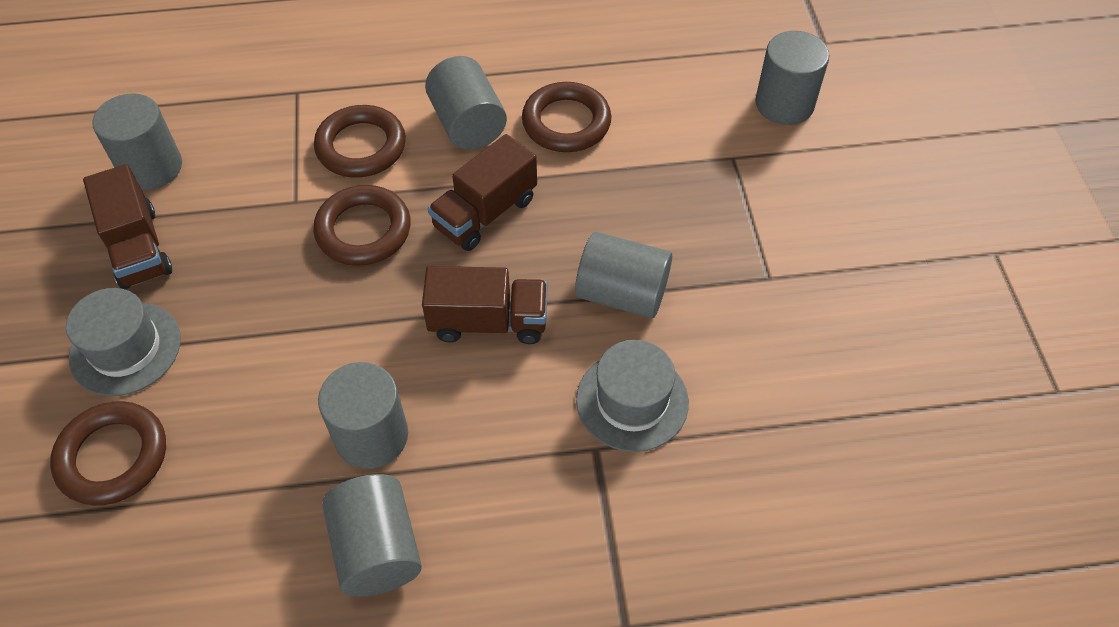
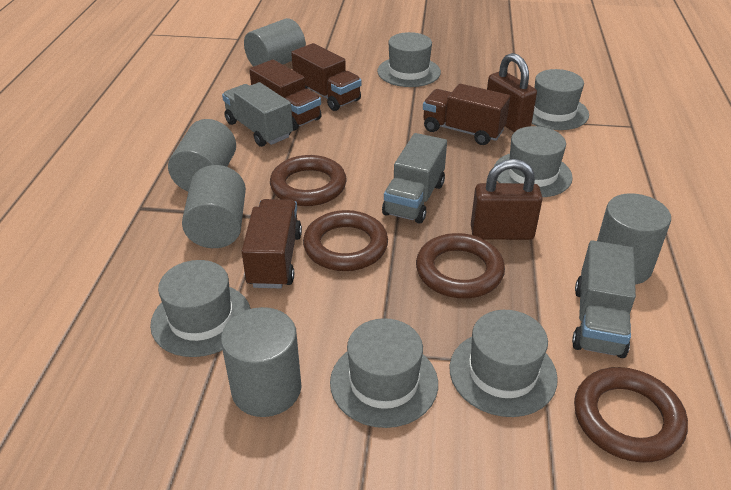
brown padlock: 0 -> 2
brown truck: 3 -> 4
grey cylinder: 6 -> 5
grey hat: 2 -> 6
grey truck: 0 -> 3

